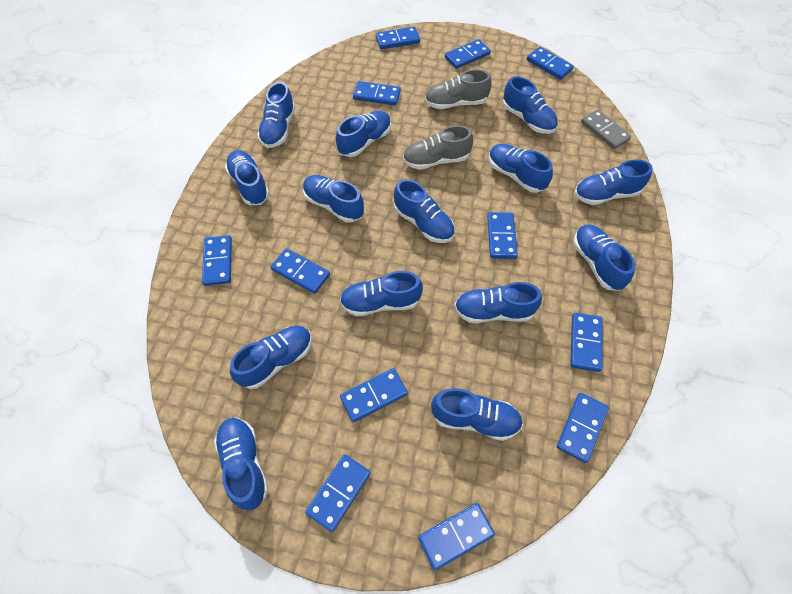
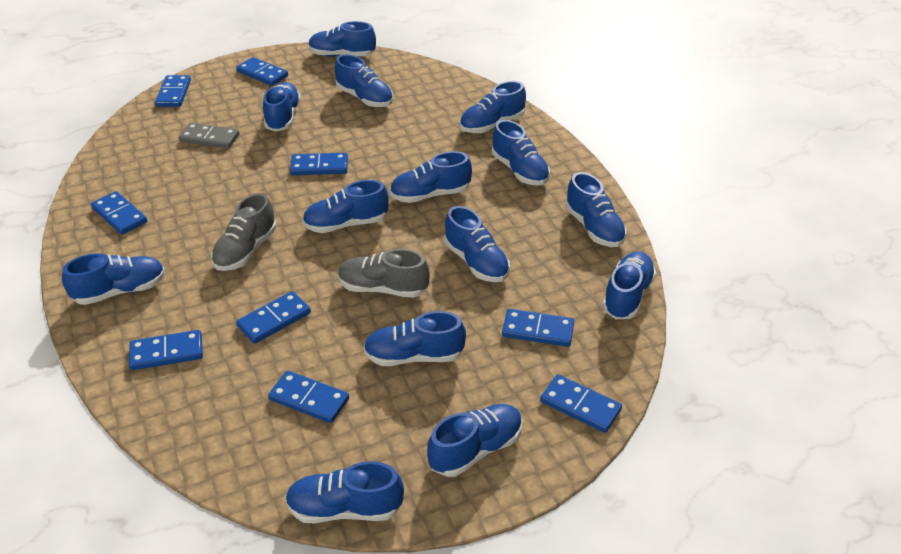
blue domino: 12 -> 9

